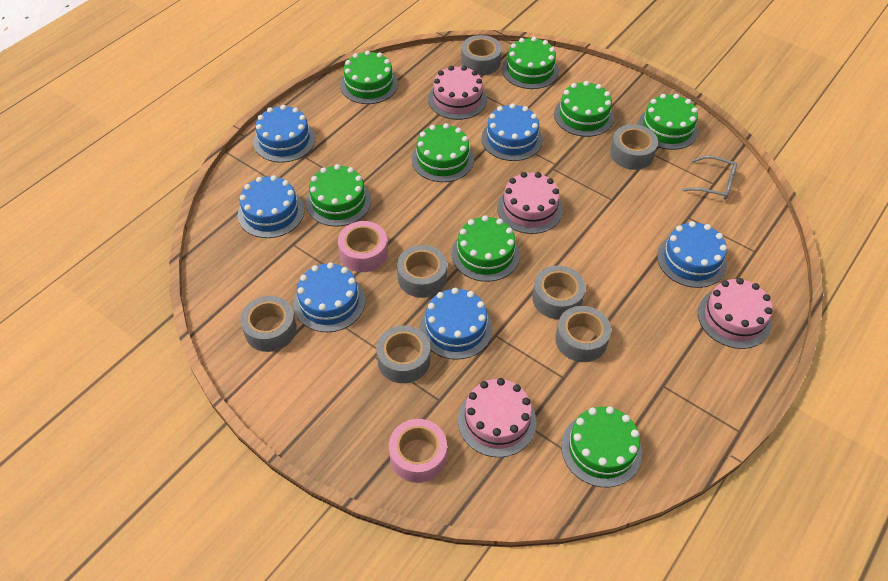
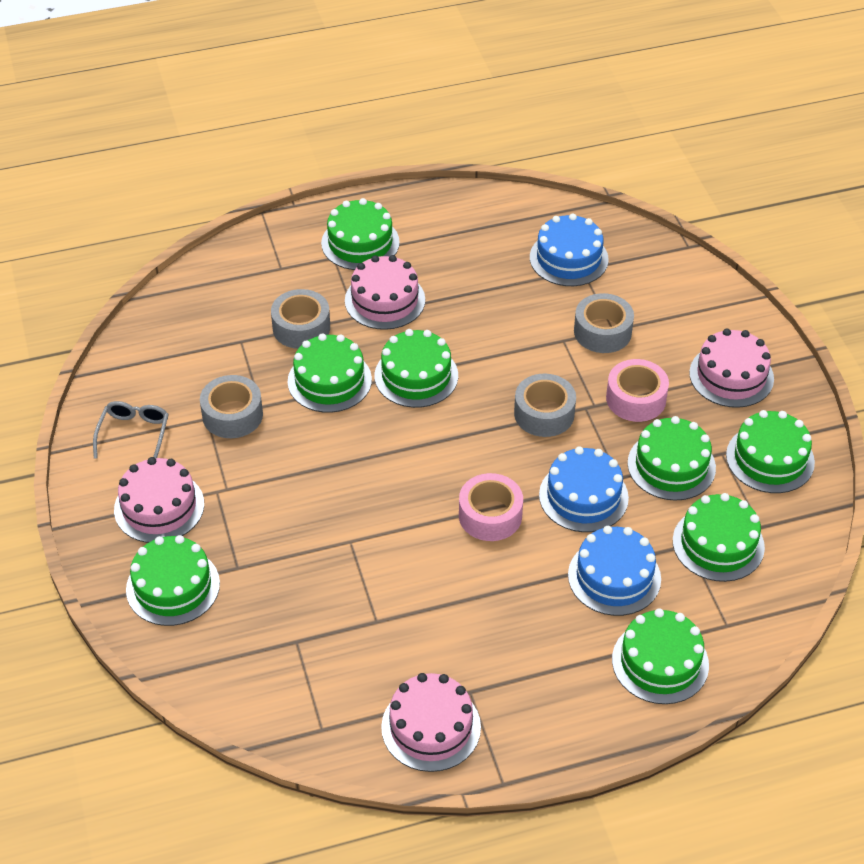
blue cake: 6 -> 3
grey tape: 7 -> 4

